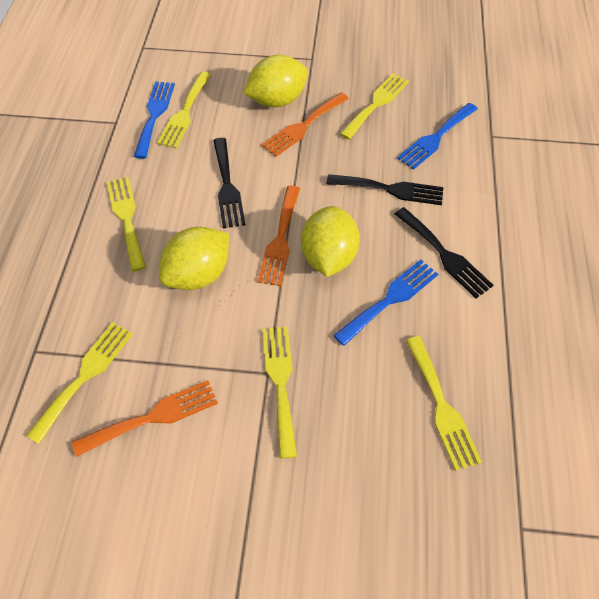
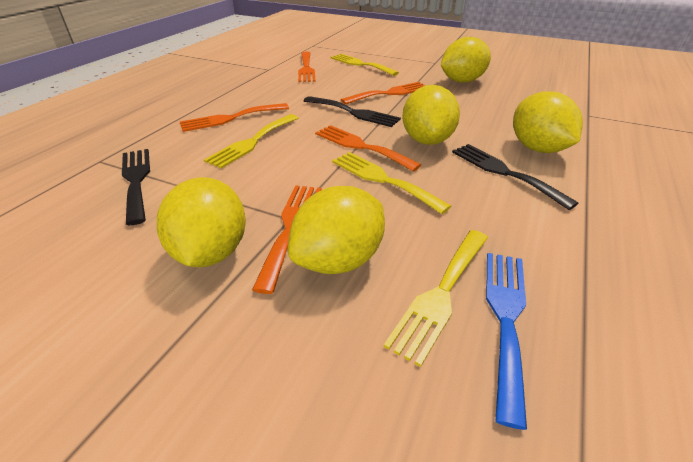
blue fork: 3 -> 1
orange fork: 3 -> 5
yellow fork: 6 -> 4
yellow lemon: 3 -> 5

